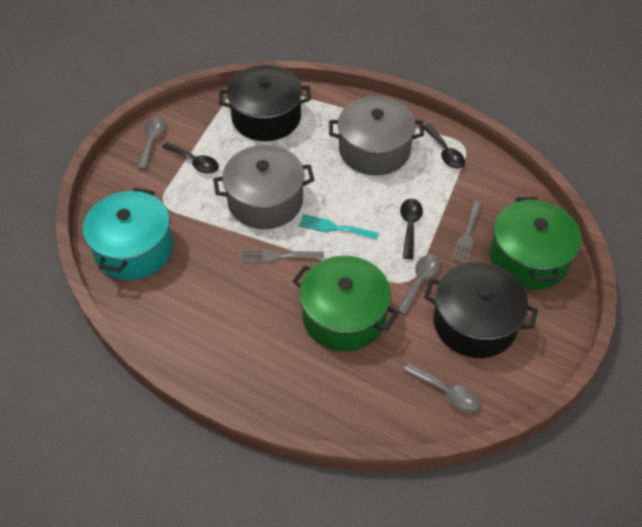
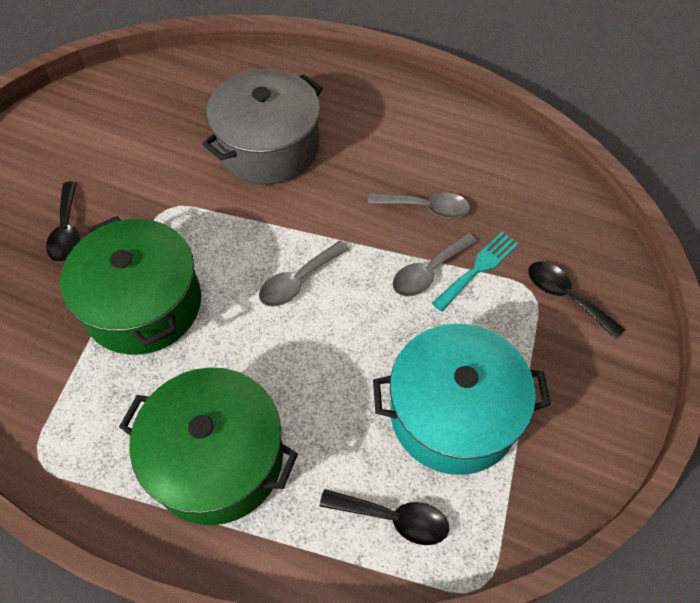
black pot: 2 -> 0
grey fork: 2 -> 0
grey pot: 2 -> 1

